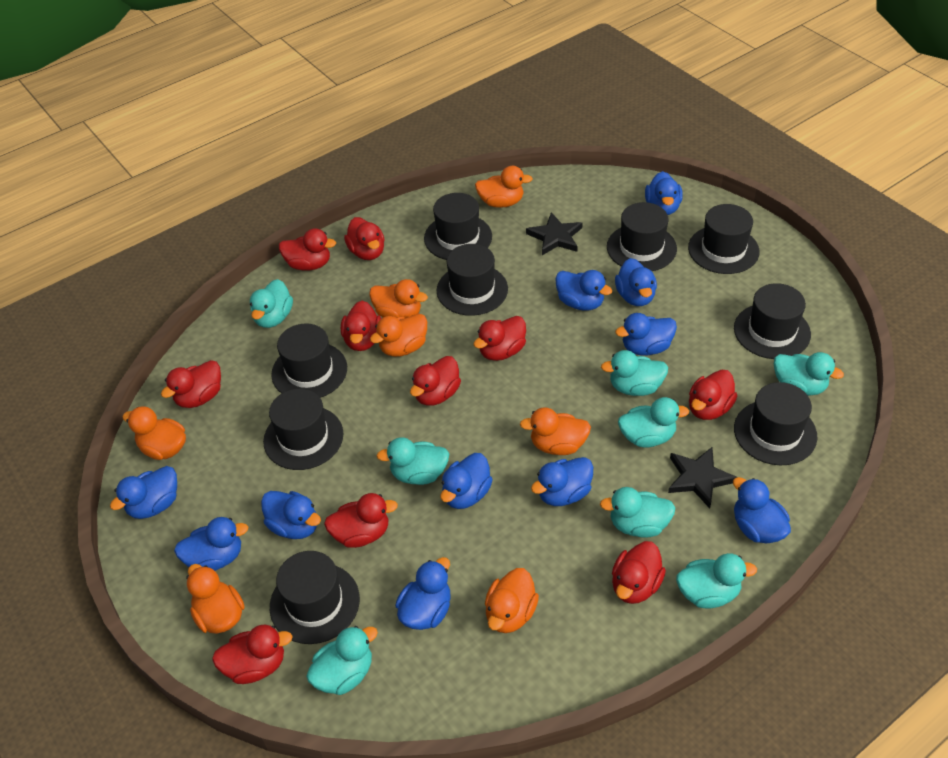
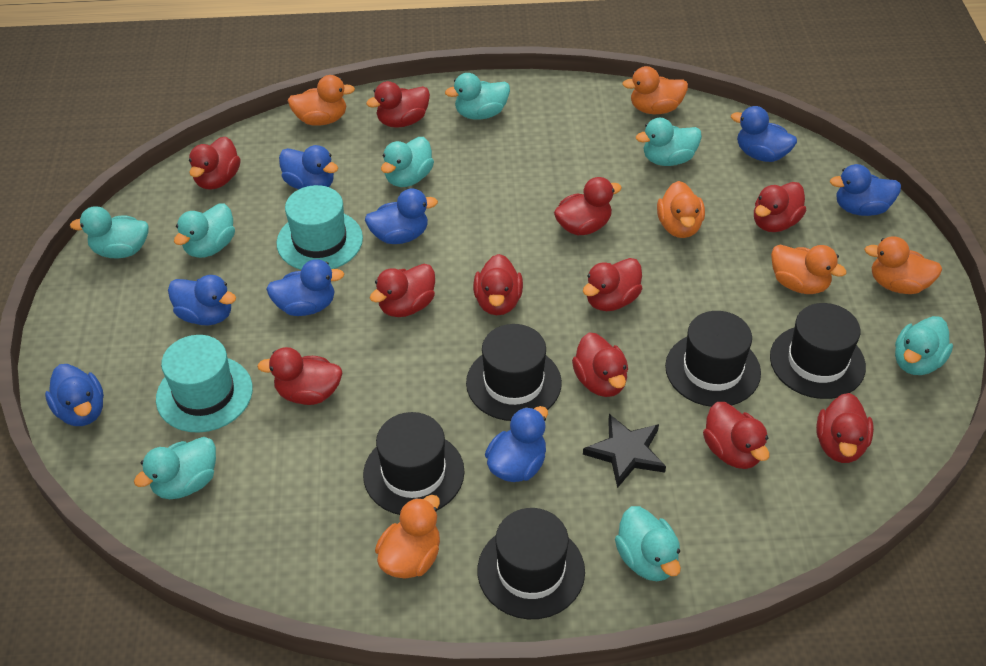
black hat: 9 -> 5
black star: 2 -> 1
blue duck: 11 -> 8
orange duck: 7 -> 6
red duck: 10 -> 11
turquoise hat: 0 -> 2

